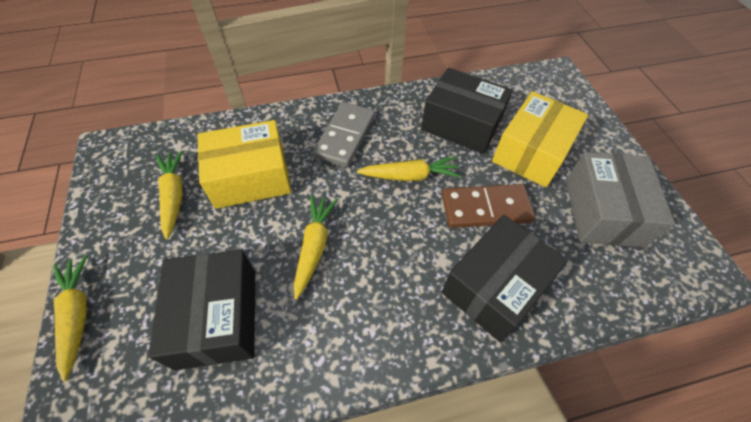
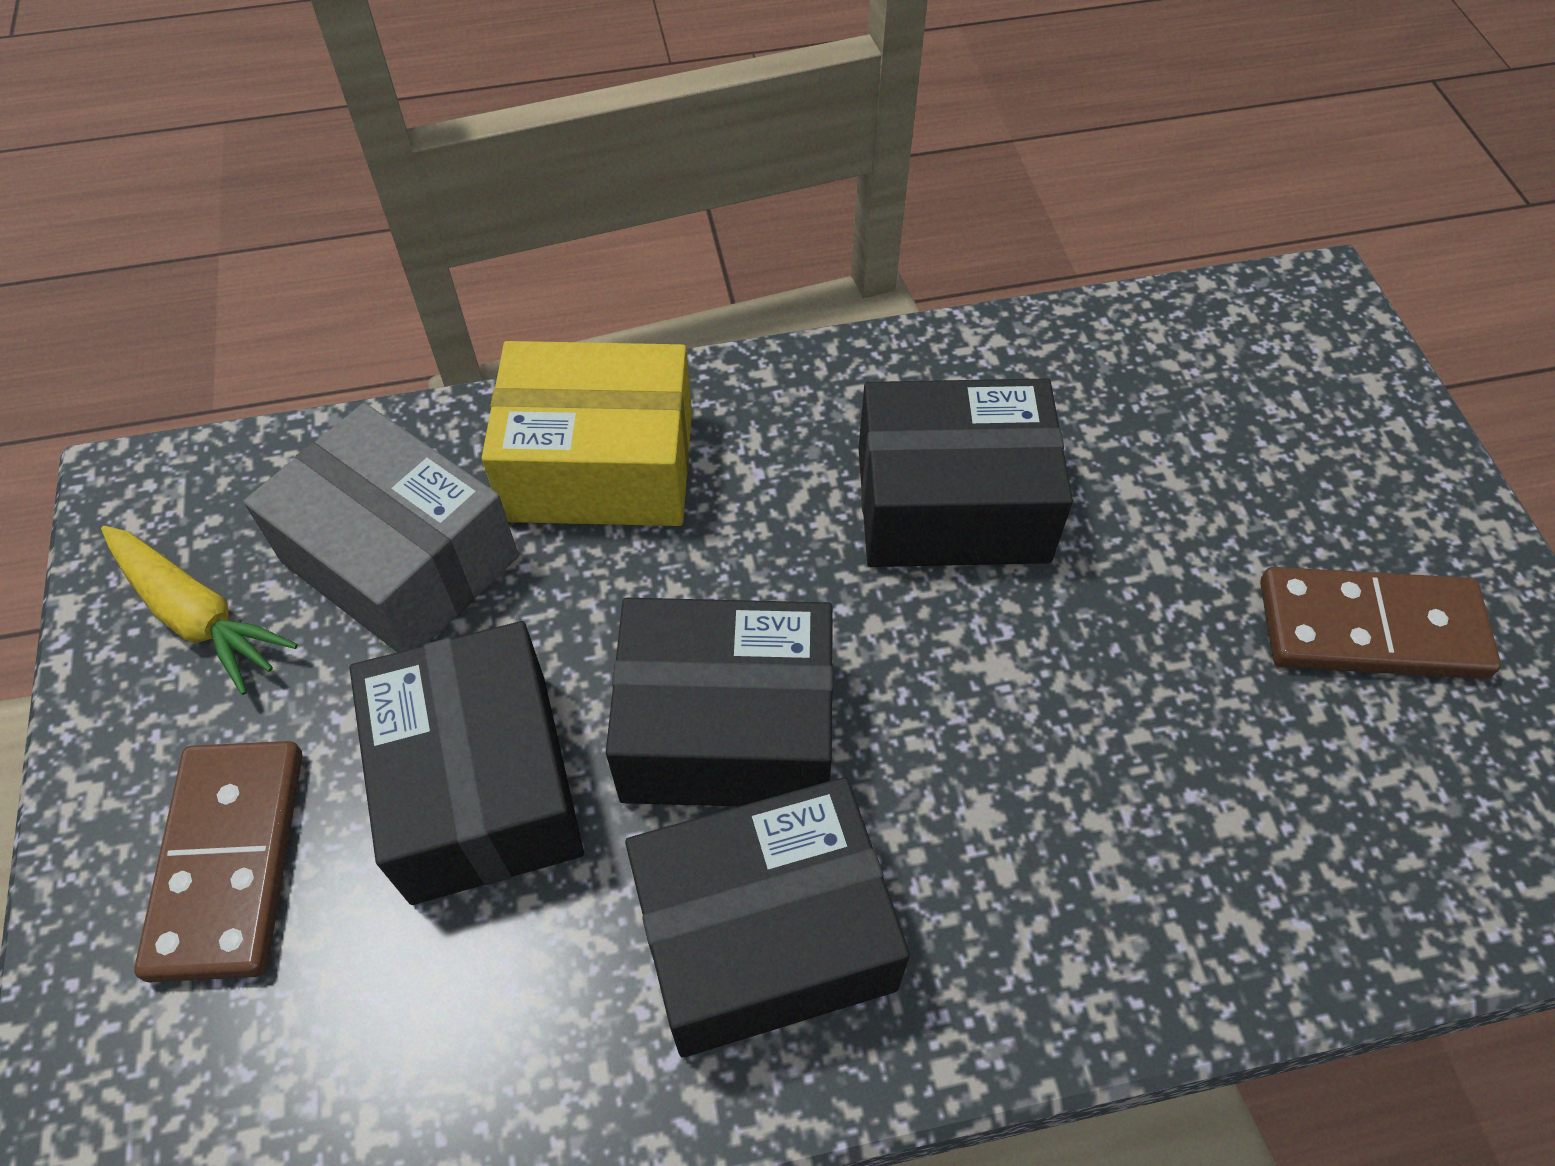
black box: 3 -> 4
brown domino: 1 -> 2
grey domino: 1 -> 0
yellow box: 2 -> 1
yellow carrot: 4 -> 1

